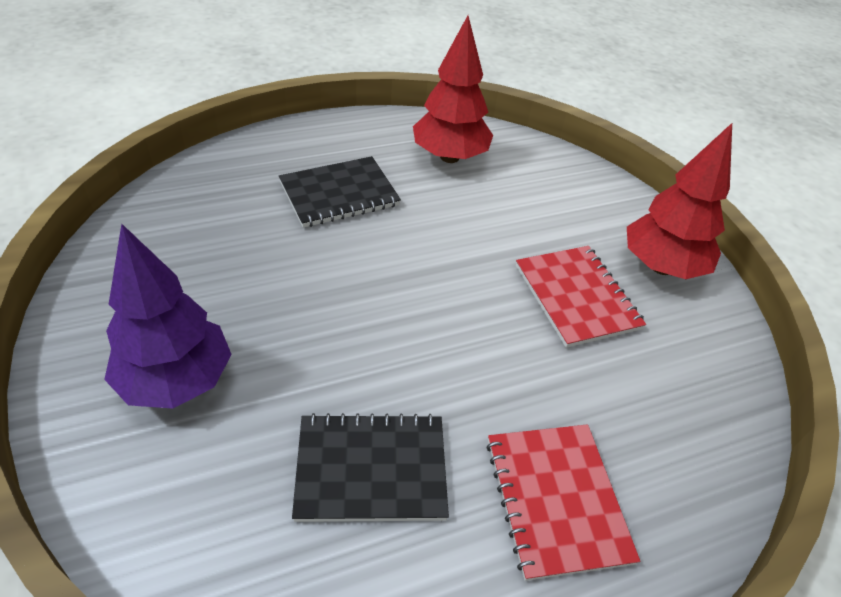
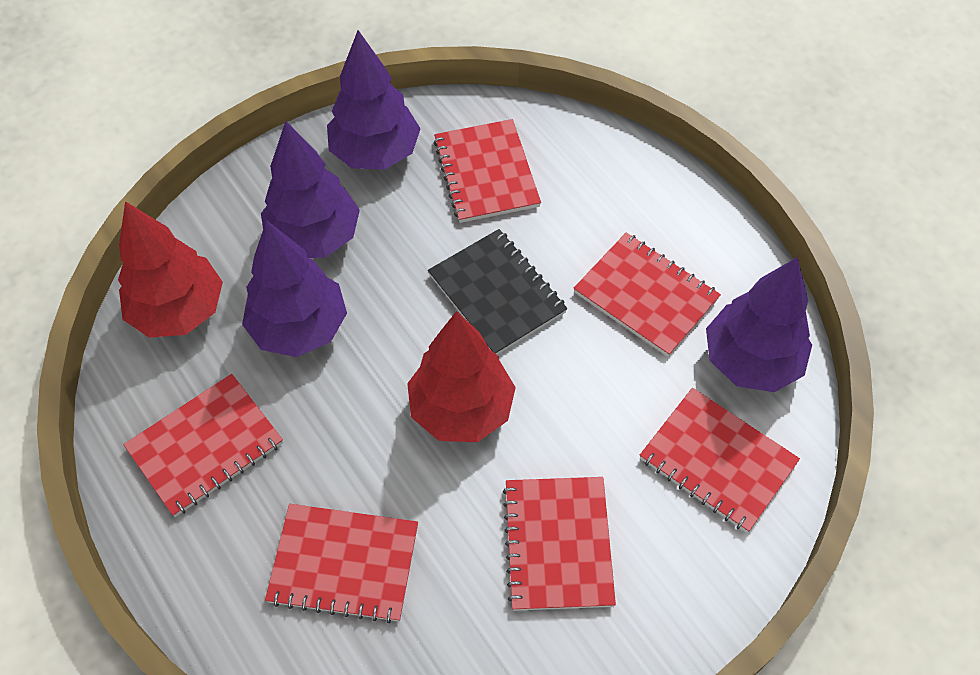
black notebook: 2 -> 1
purple tree: 1 -> 4
red notebook: 2 -> 6

